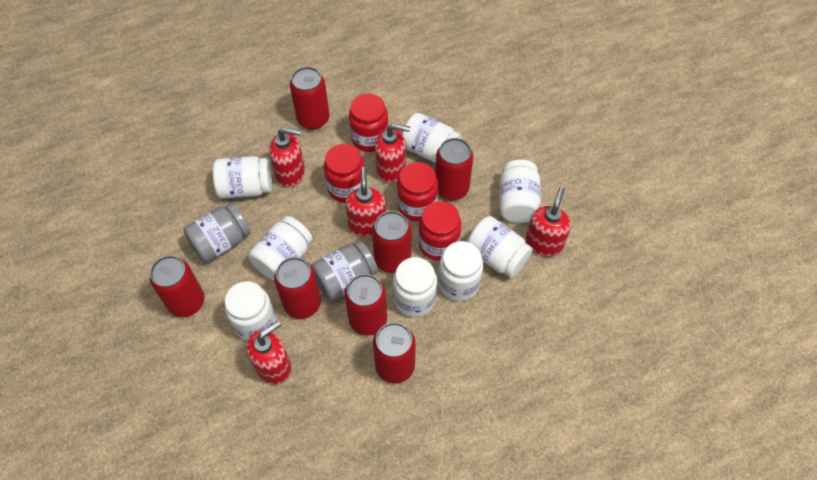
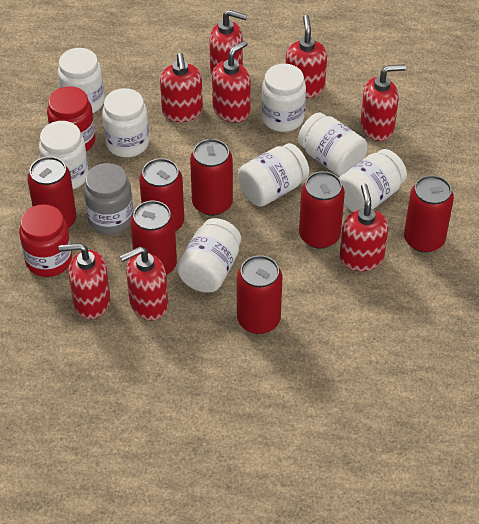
grey jar: 2 -> 1
red jar: 4 -> 2
red soap dispenser: 5 -> 8

